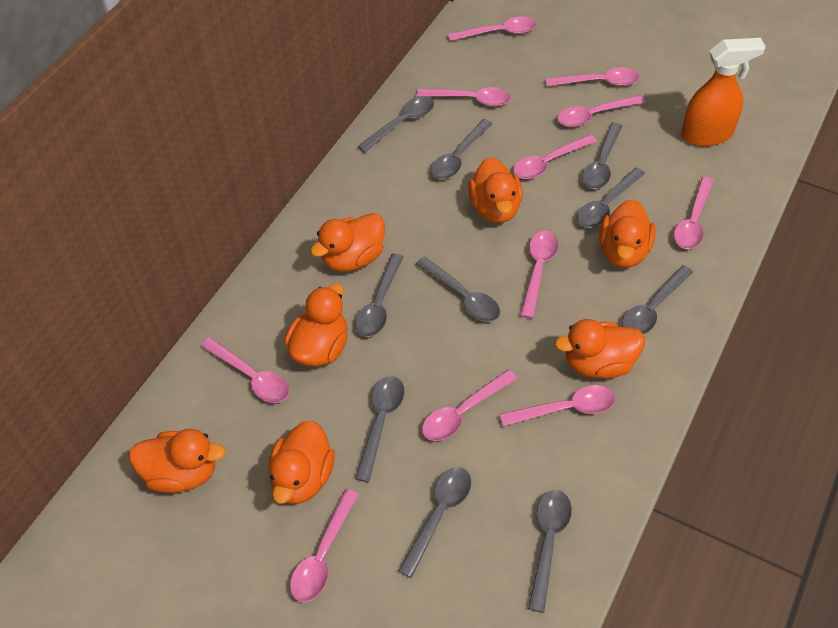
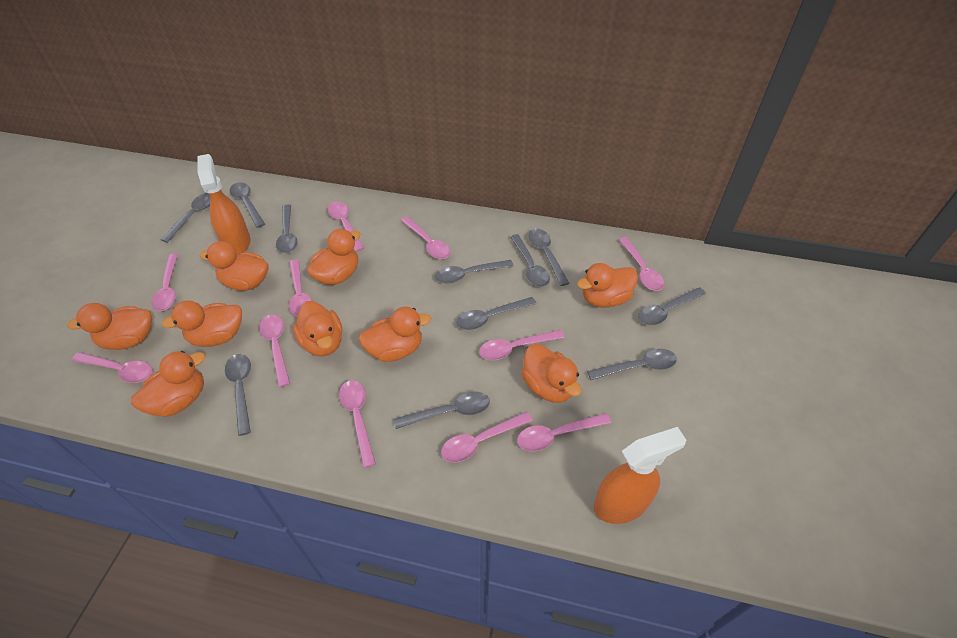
grey spoon: 10 -> 11
orange duck: 7 -> 9
orange spray bottle: 1 -> 2

